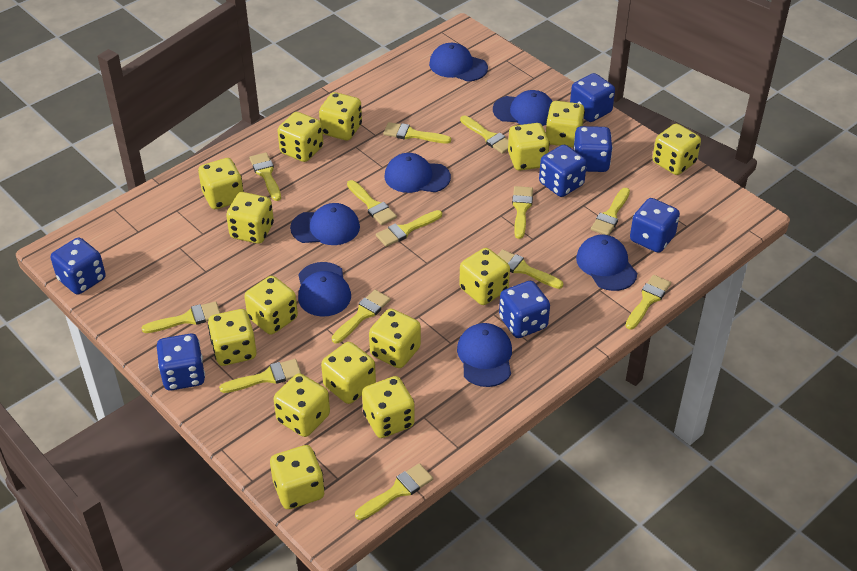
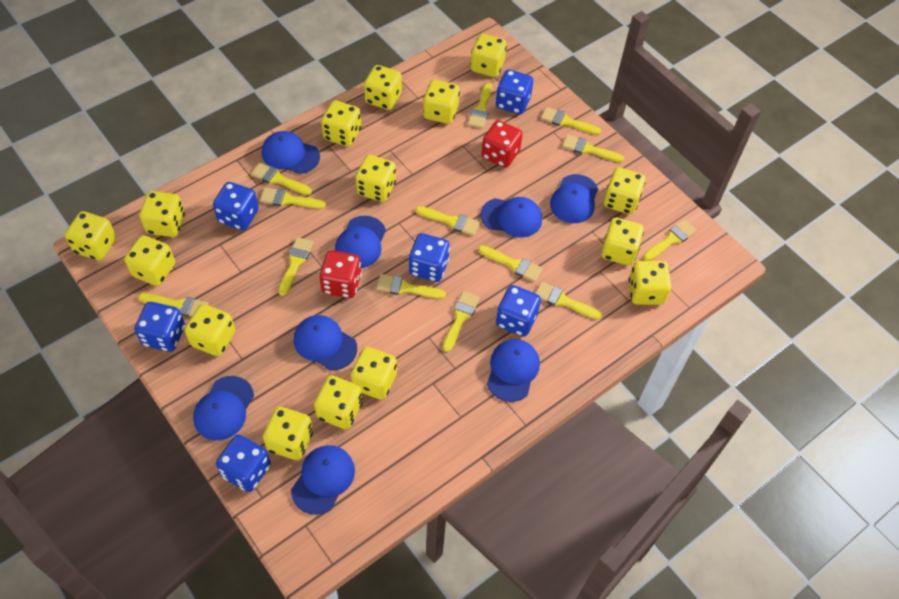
blue cap: 7 -> 8
blue dice: 7 -> 6
red dice: 0 -> 2

